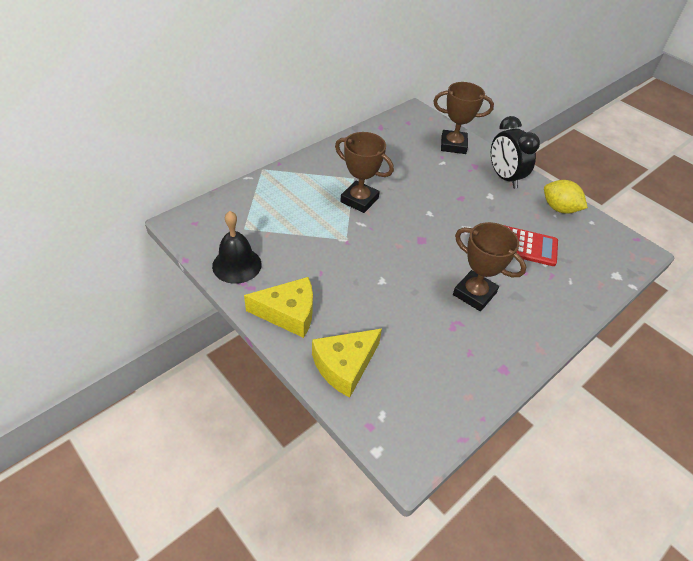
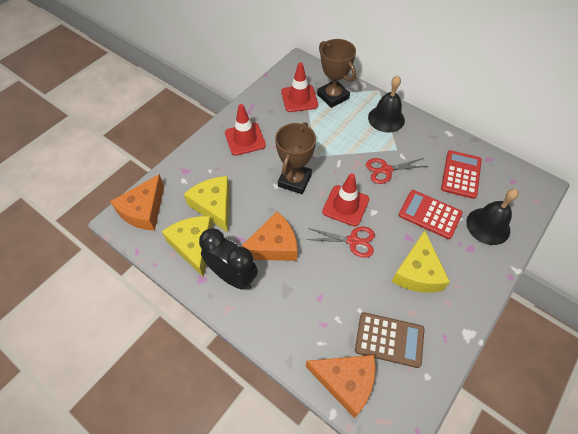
black bell: 1 -> 2
brown calculator: 0 -> 1
brown trophy: 3 -> 2
orange cheese: 0 -> 3
red calculator: 1 -> 2
red scissors: 0 -> 2
red traffic cone: 0 -> 3
yellow cheese: 2 -> 3
yellow lemon: 1 -> 0

